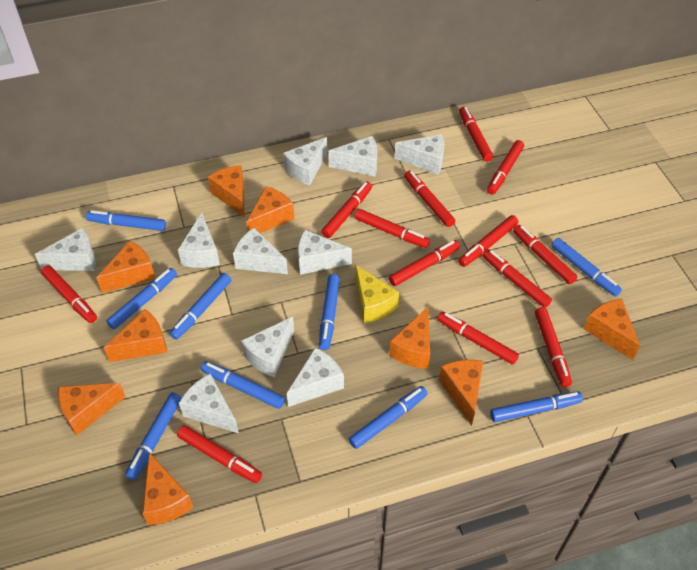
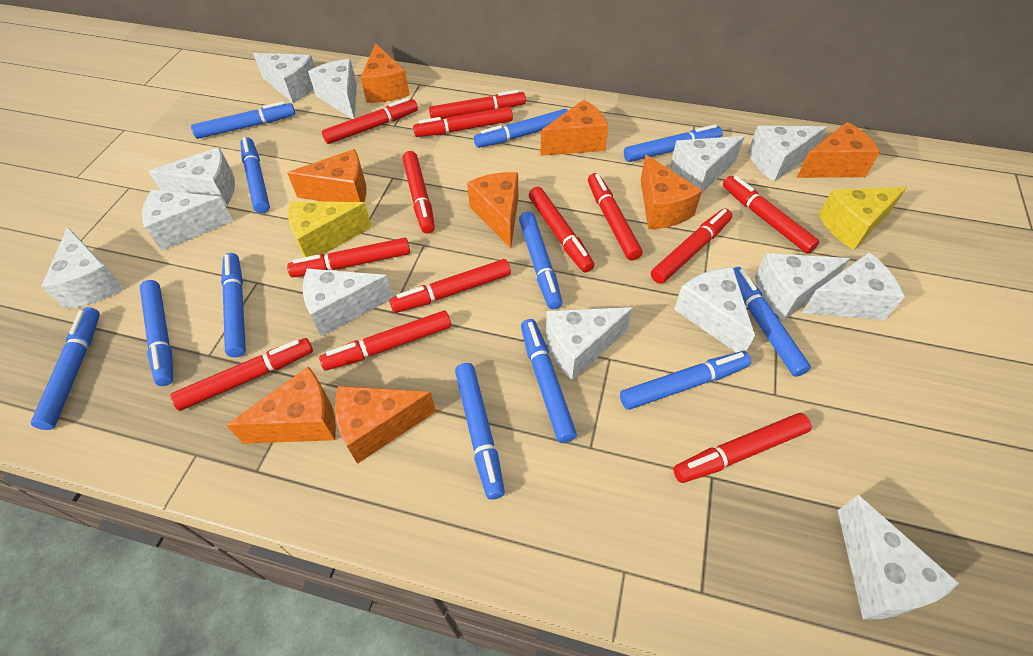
blue marker: 9 -> 12
orange cheese: 9 -> 8
white cheese: 10 -> 13
yellow cheese: 1 -> 2

